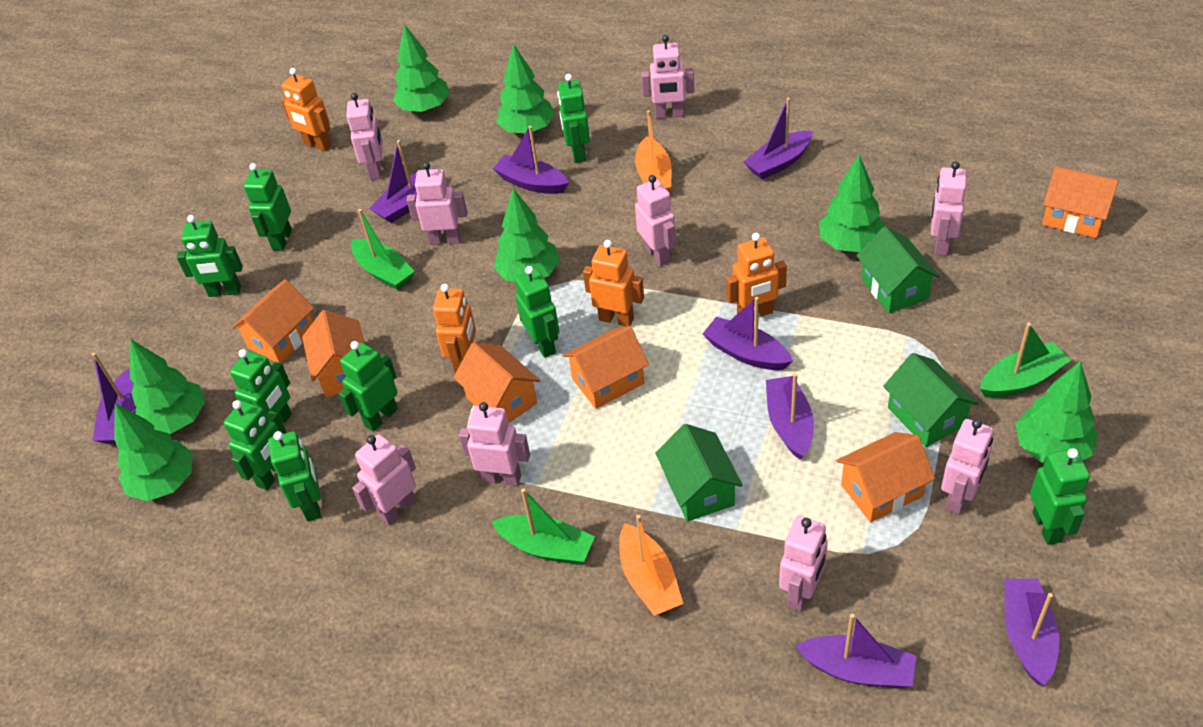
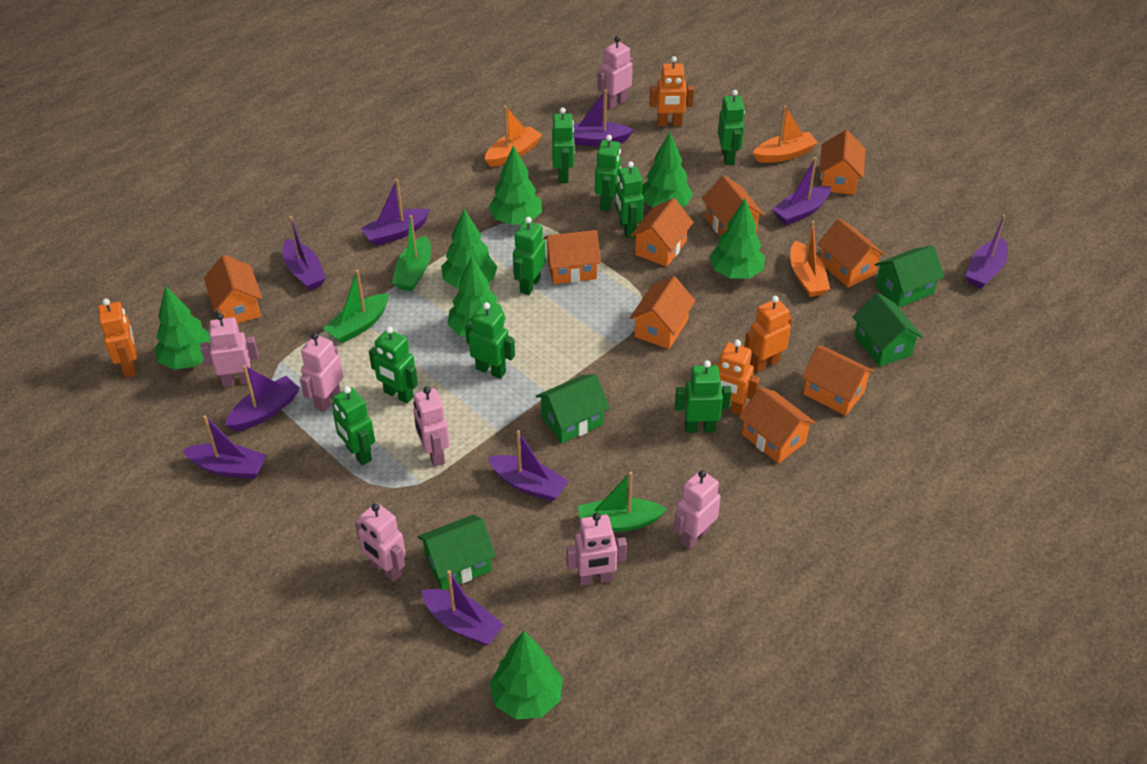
green house: 3 -> 4
orange boat: 2 -> 3
orange house: 6 -> 9
pink robot: 9 -> 7
purple boat: 8 -> 9

